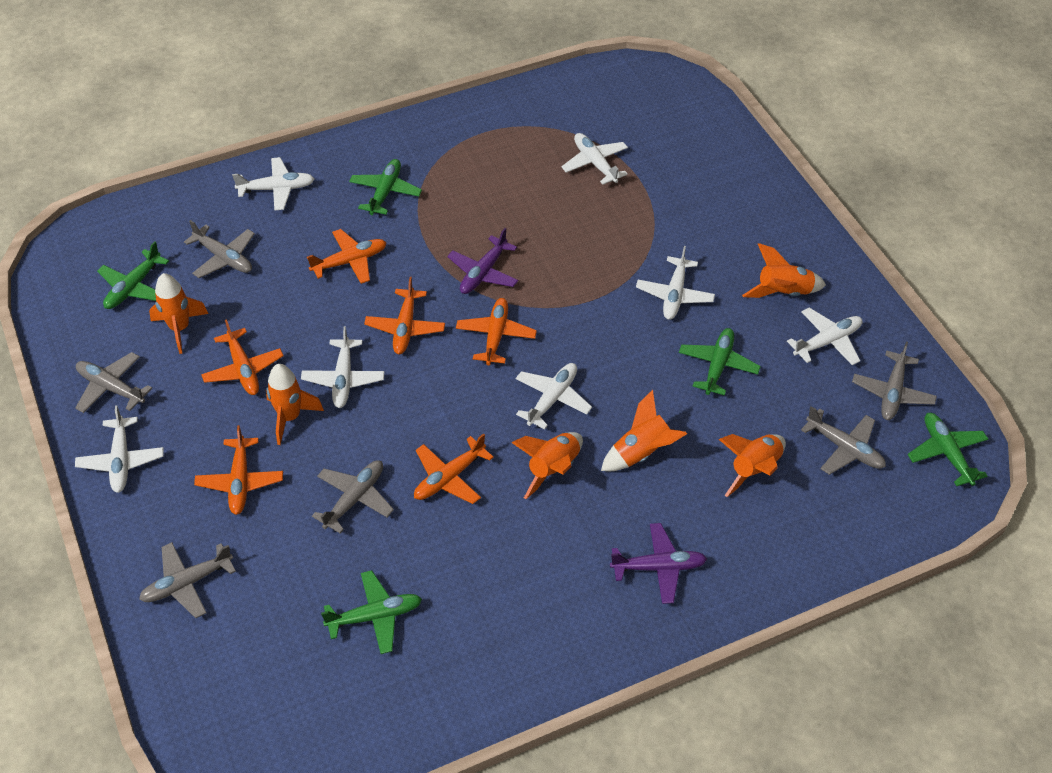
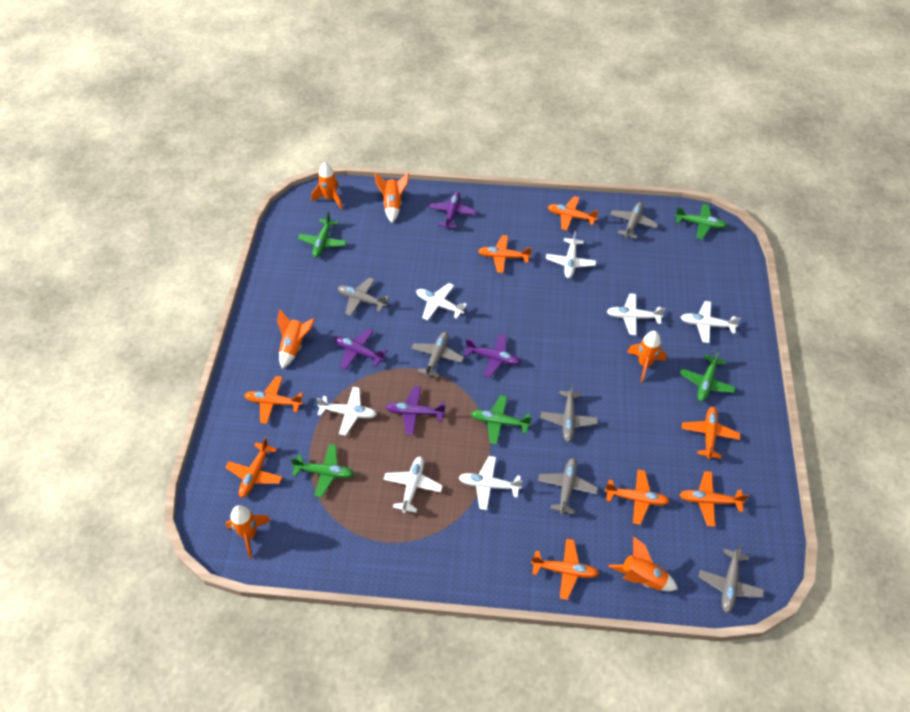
orange plane: 6 -> 8
purple plane: 2 -> 4

